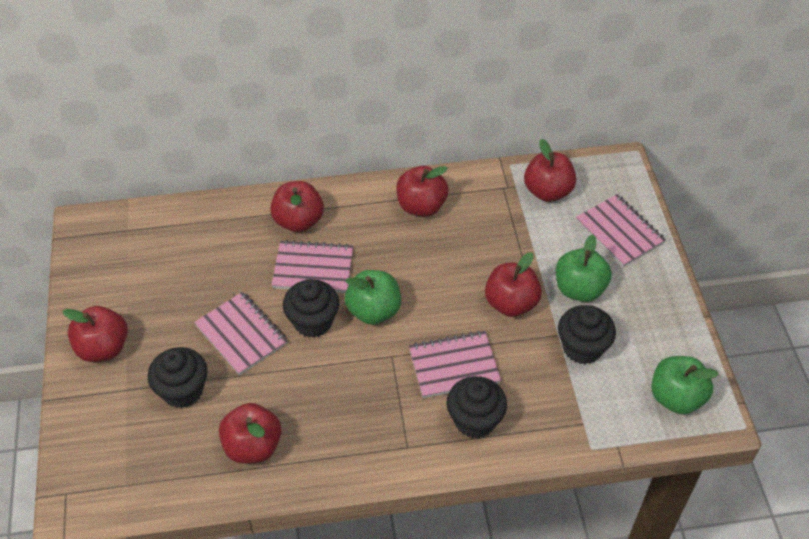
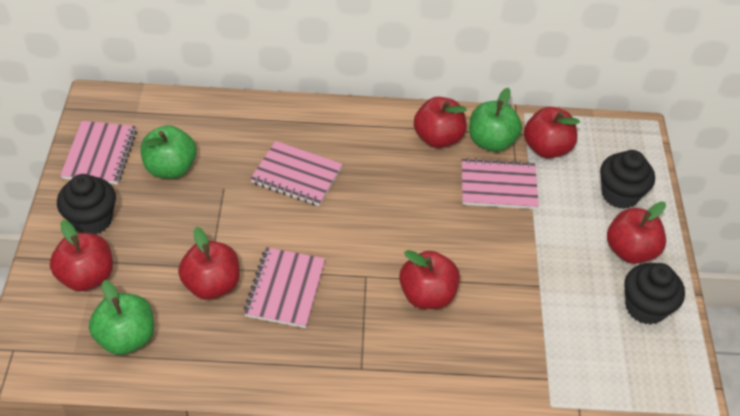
black cupcake: 4 -> 3

